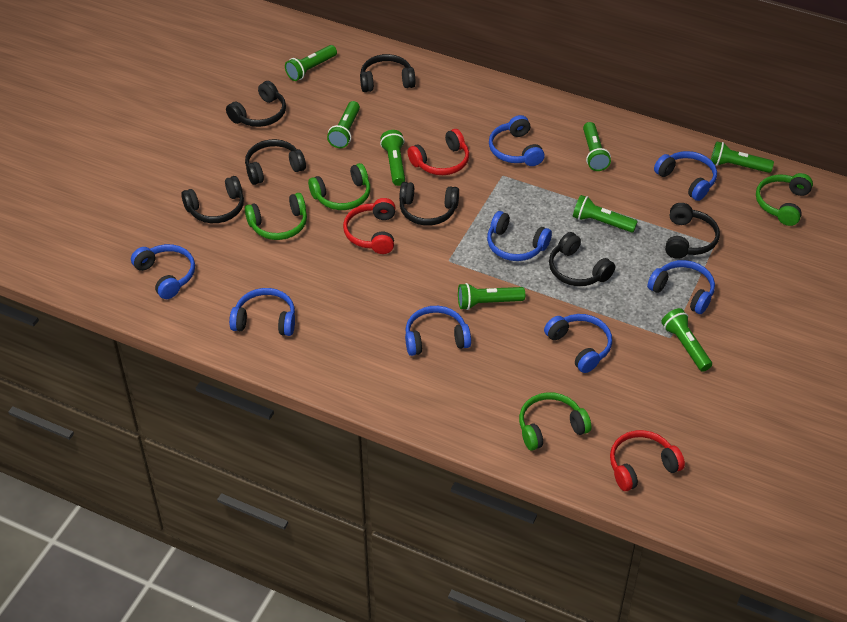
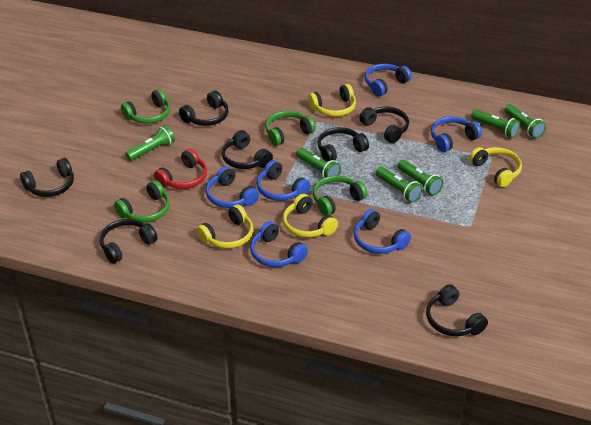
blue headphones: 8 -> 6
green flashlight: 8 -> 6
red headphones: 3 -> 1
yellow headphones: 0 -> 4

